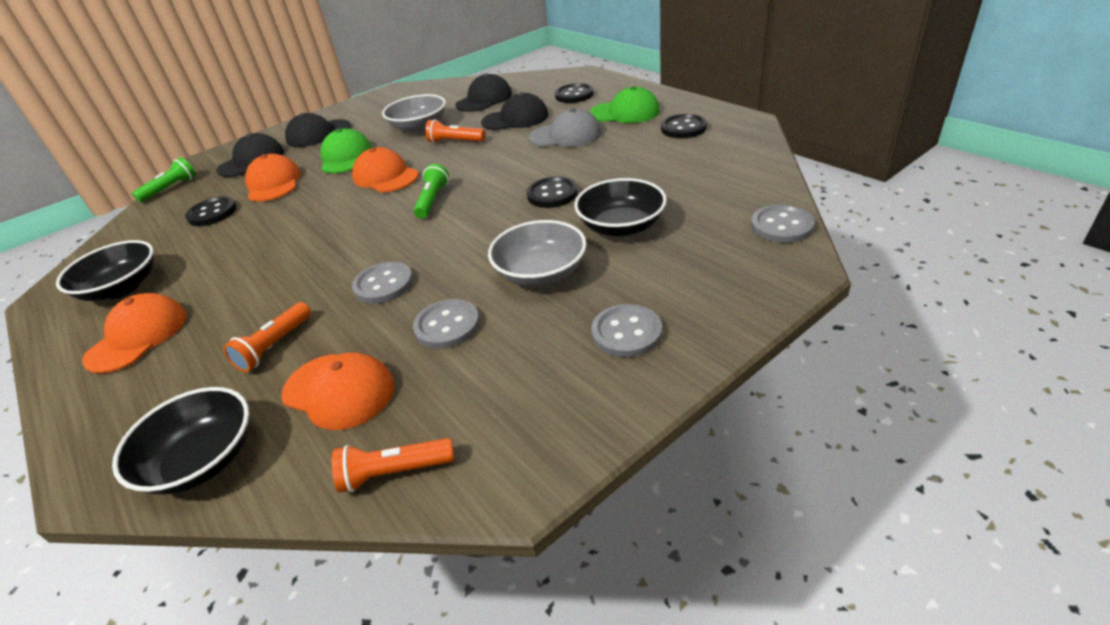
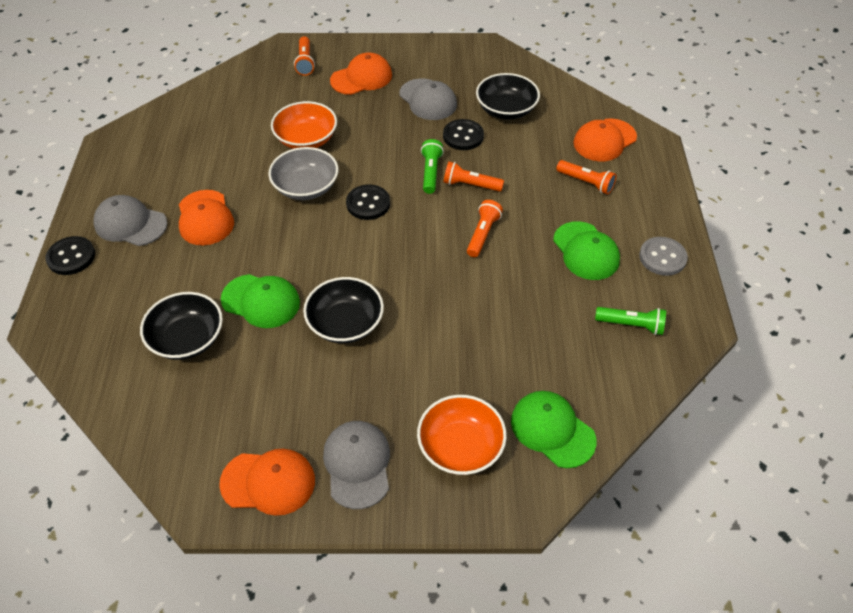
black button: 4 -> 3
black cap: 4 -> 0
green cap: 2 -> 3
grey bowl: 2 -> 1
grey button: 4 -> 1
grey cap: 1 -> 3
orange bowl: 0 -> 2
orange flashlight: 3 -> 4

